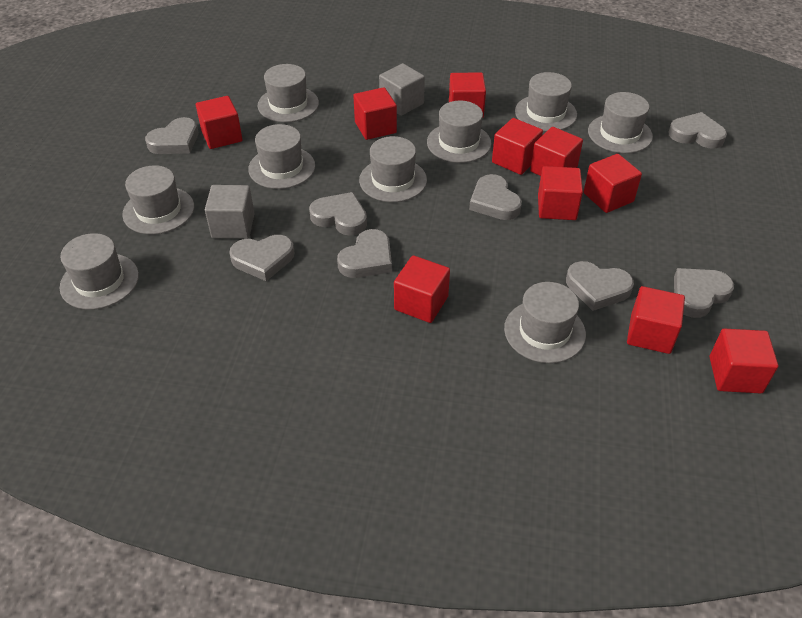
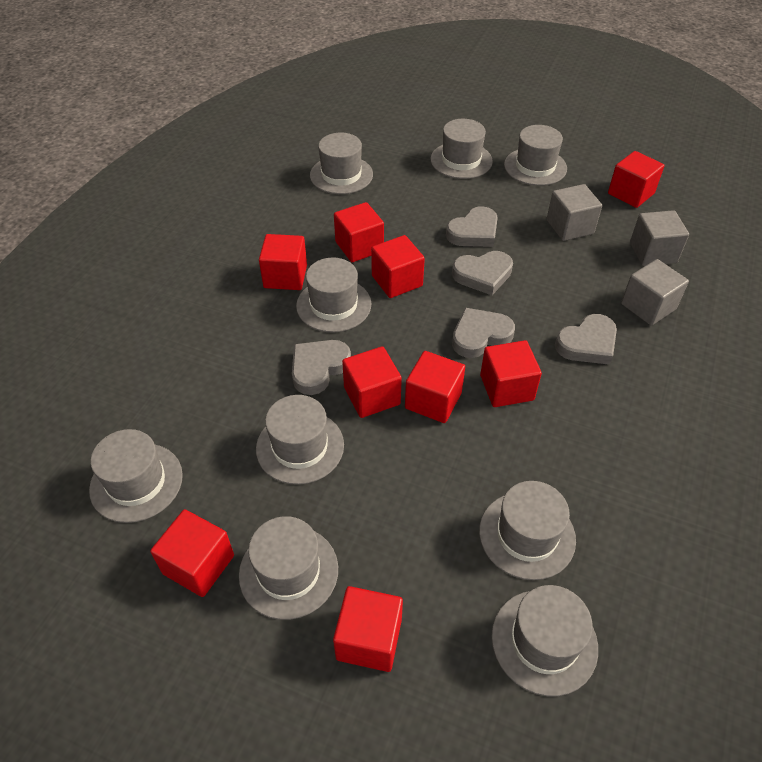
grey cube: 2 -> 3
grey heart: 8 -> 5
red cube: 10 -> 9

